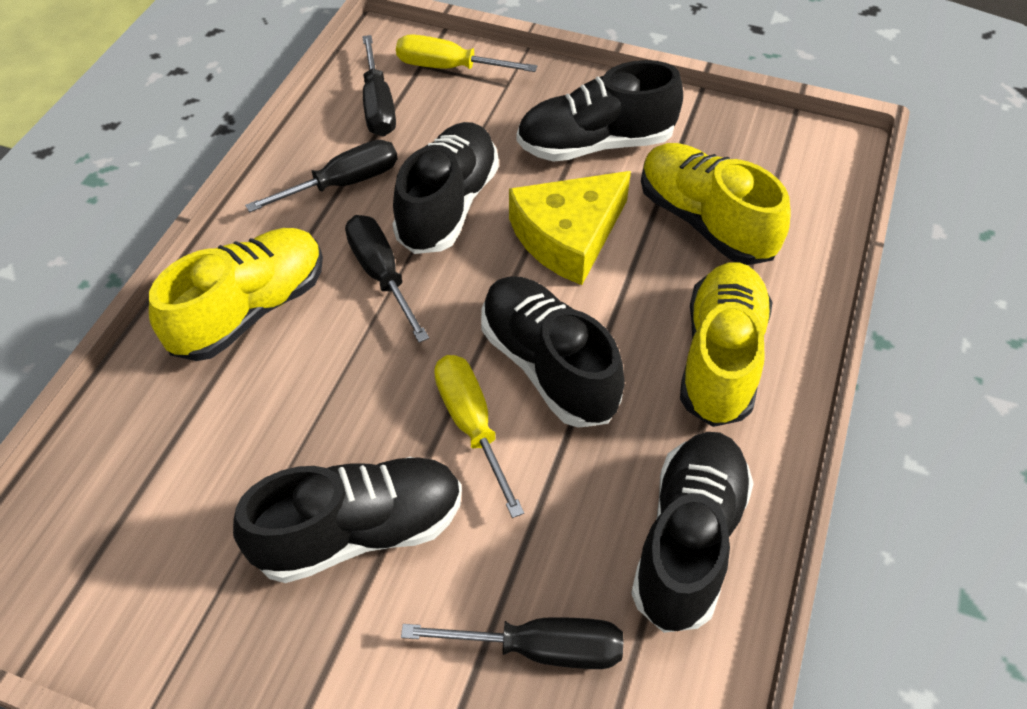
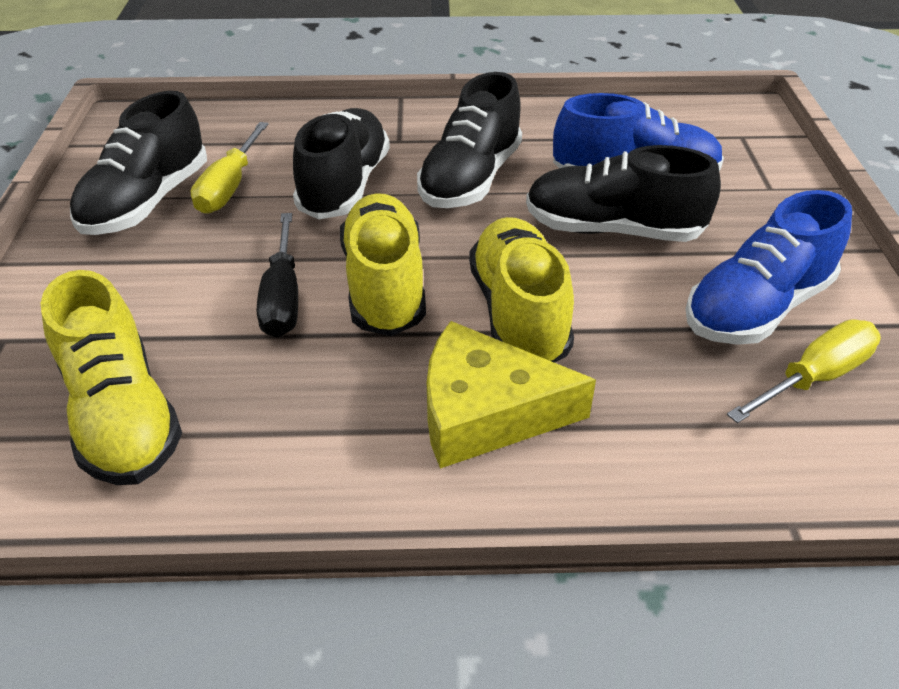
black screwdriver: 4 -> 1
black shoe: 5 -> 4
blue shoe: 0 -> 2

